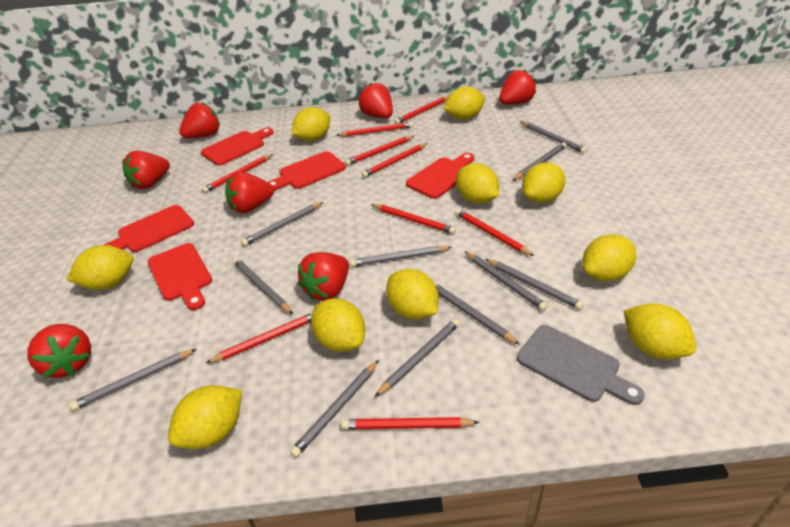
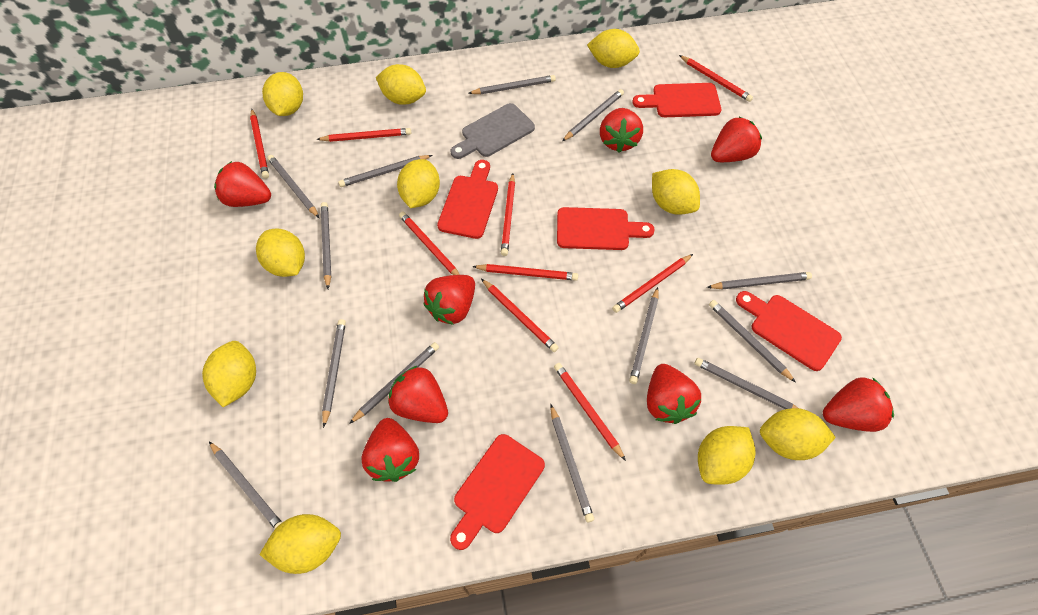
grey pencil: 11 -> 13
red strawberry: 7 -> 8

